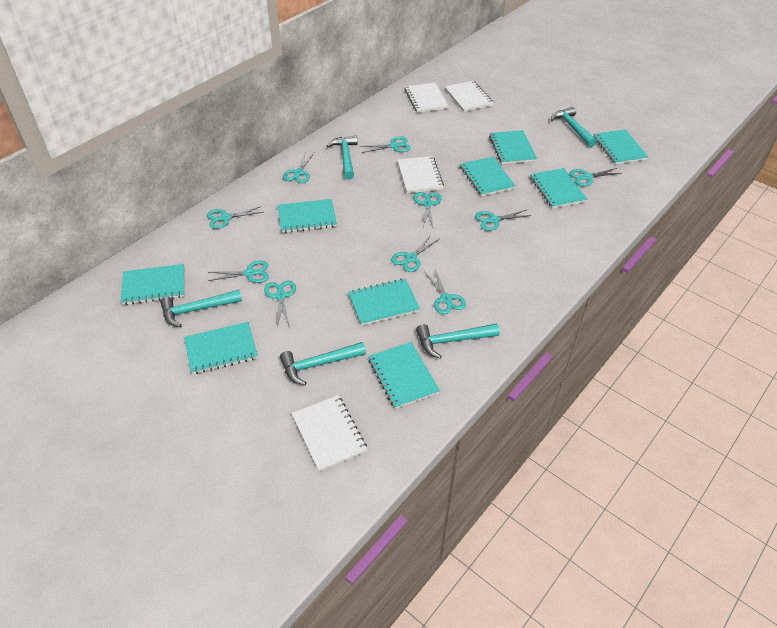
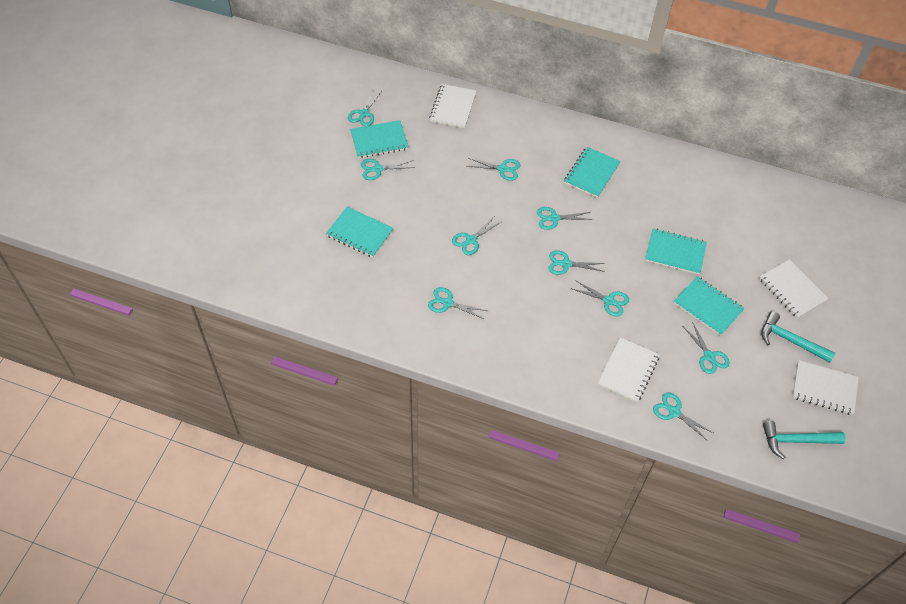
turquoise hammer: 5 -> 2
turquoise notebook: 9 -> 5

